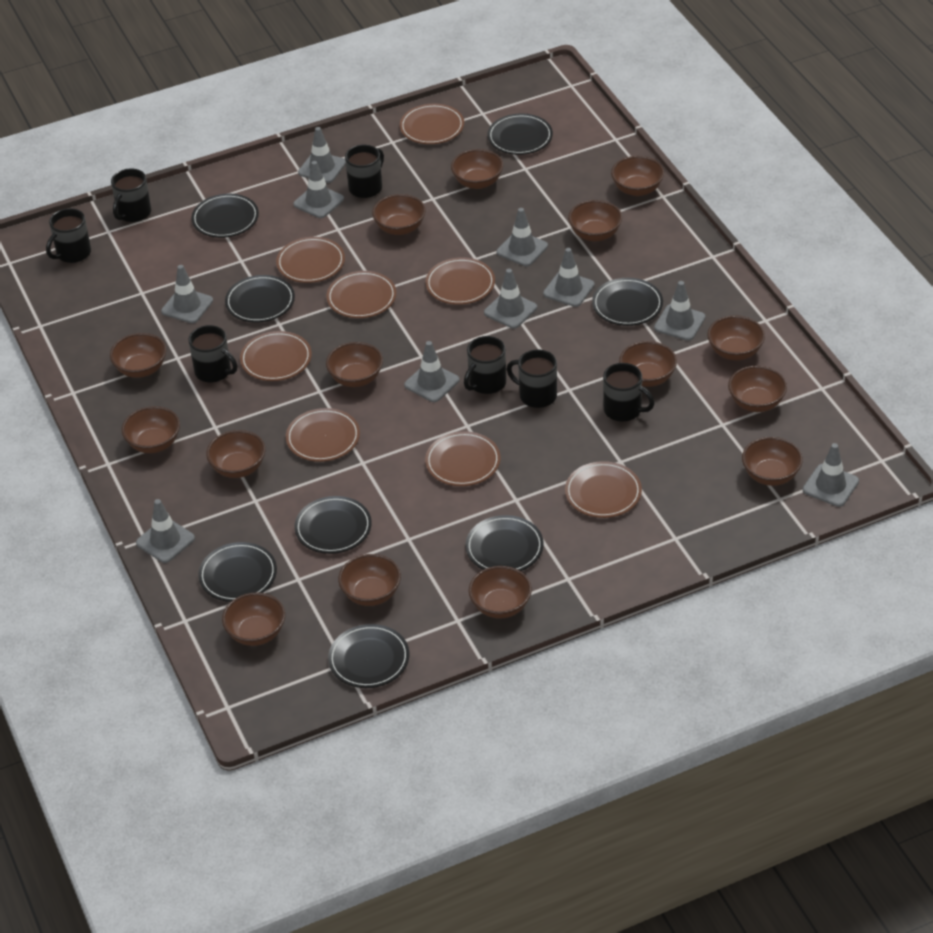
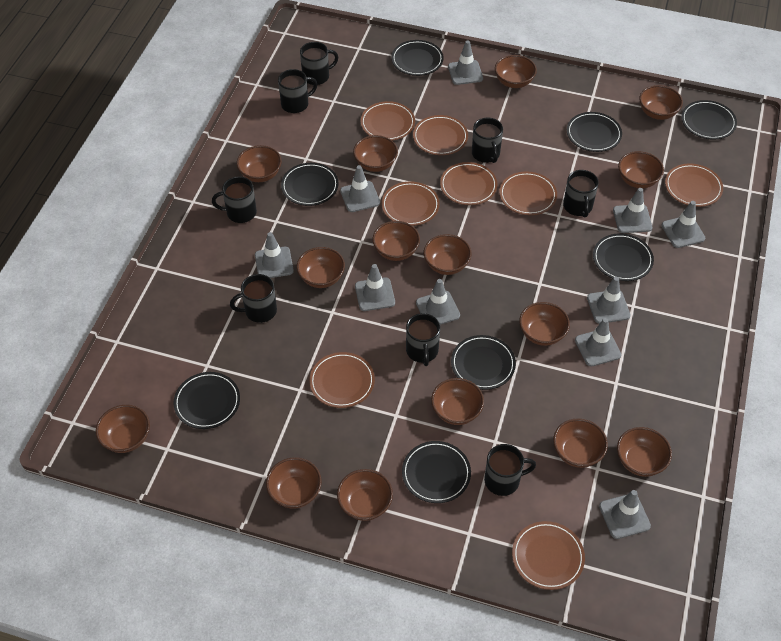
black mug: 7 -> 8

